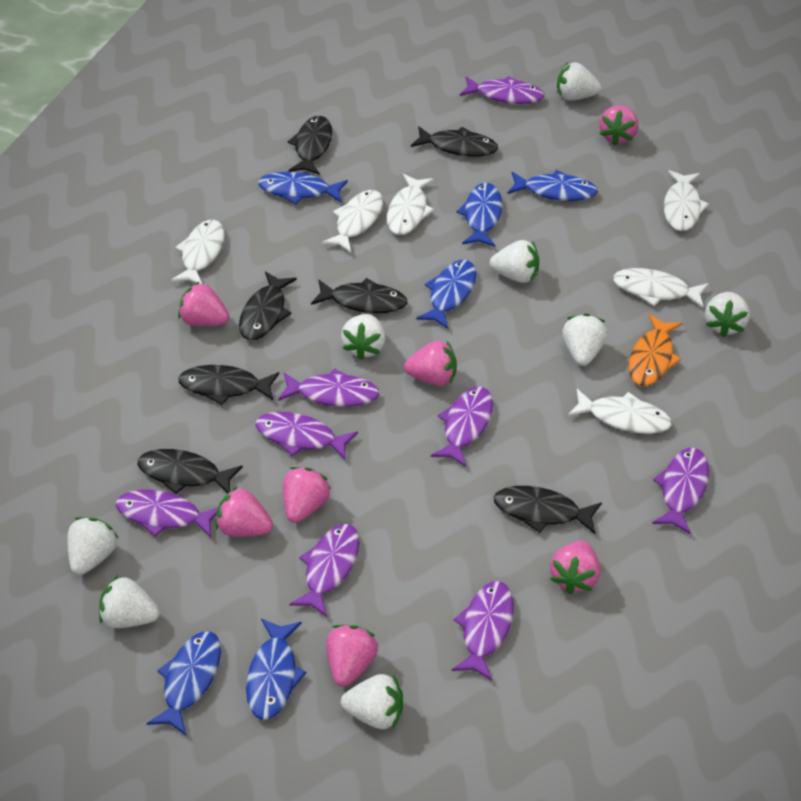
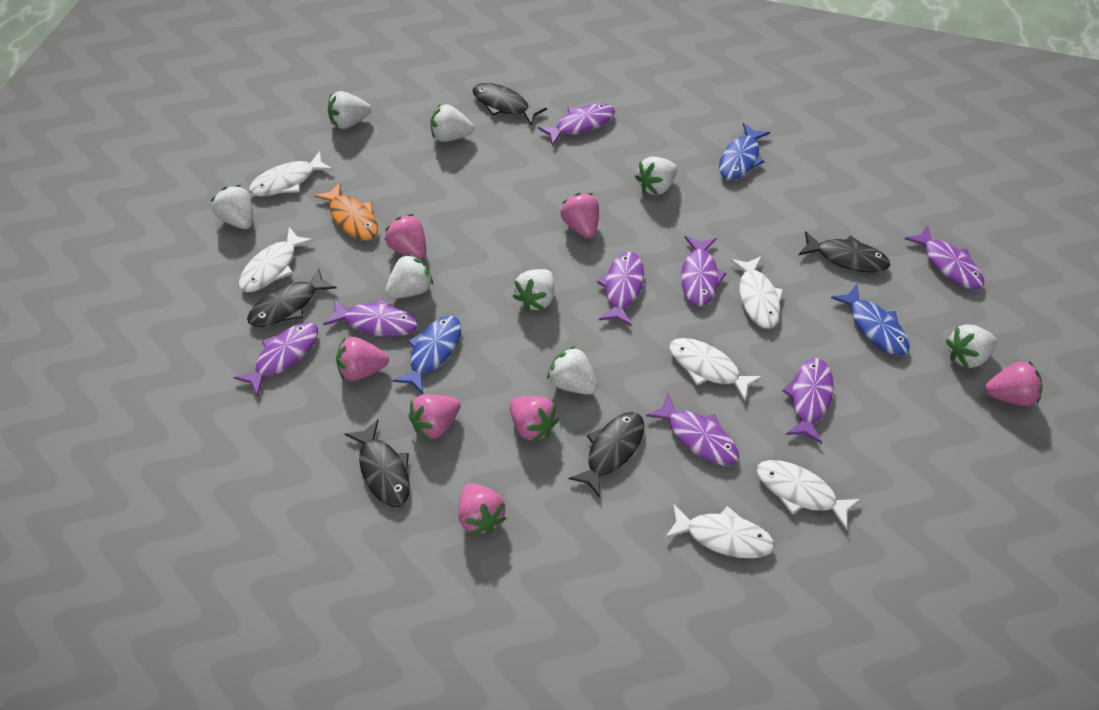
black fish: 7 -> 5
blue fish: 6 -> 3

